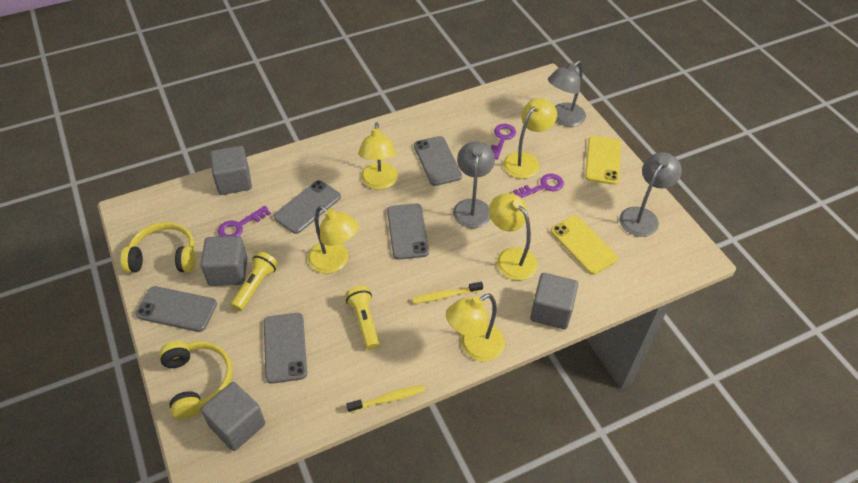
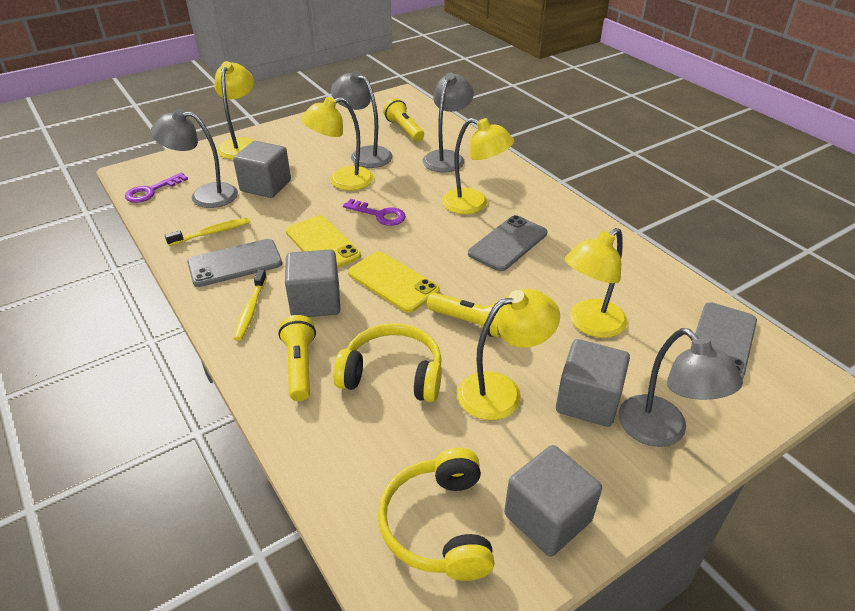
grey lamp: 3 -> 4
grey phone: 5 -> 3
purple key: 3 -> 2
yellow flashlight: 2 -> 3

